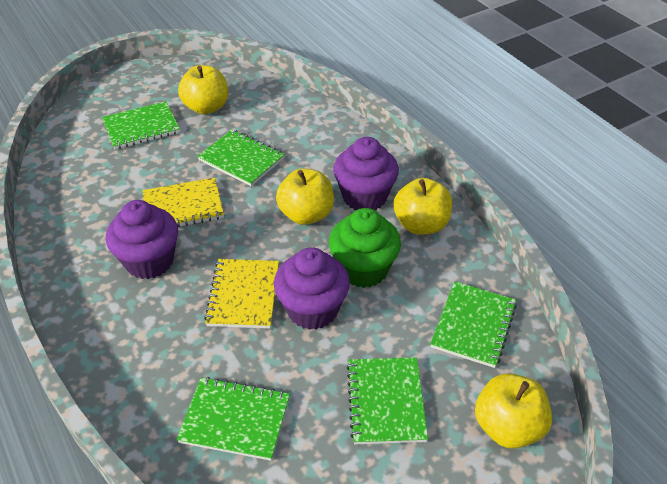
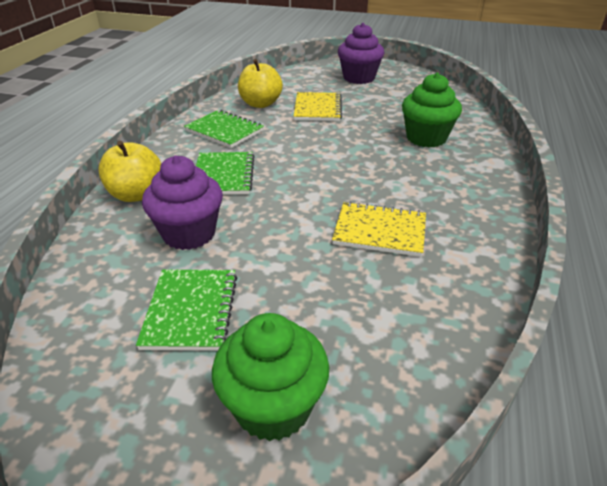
green cupcake: 1 -> 2
green notebook: 5 -> 3
purple cupcake: 3 -> 2
yellow apple: 4 -> 2

